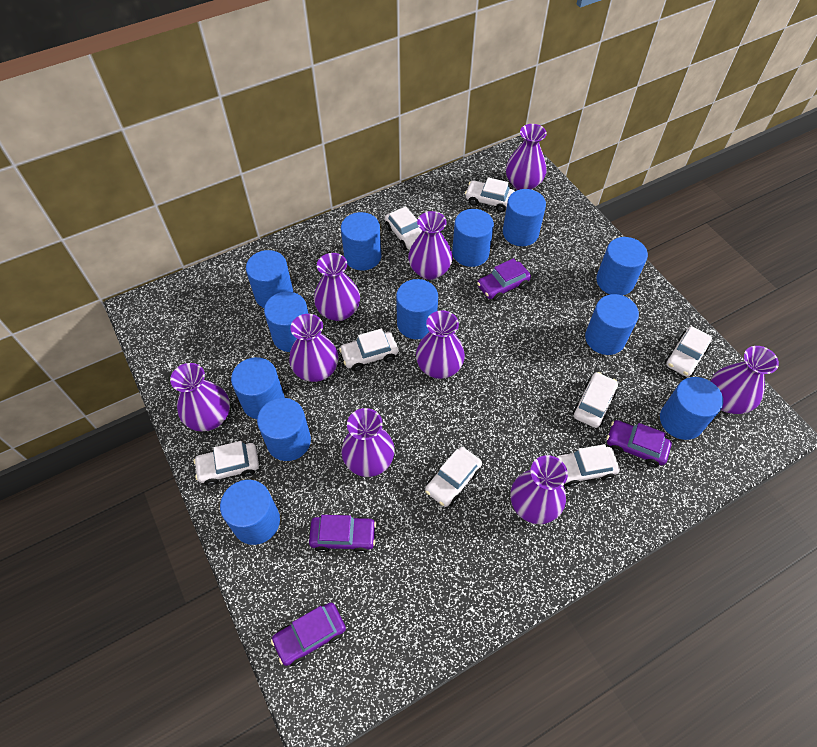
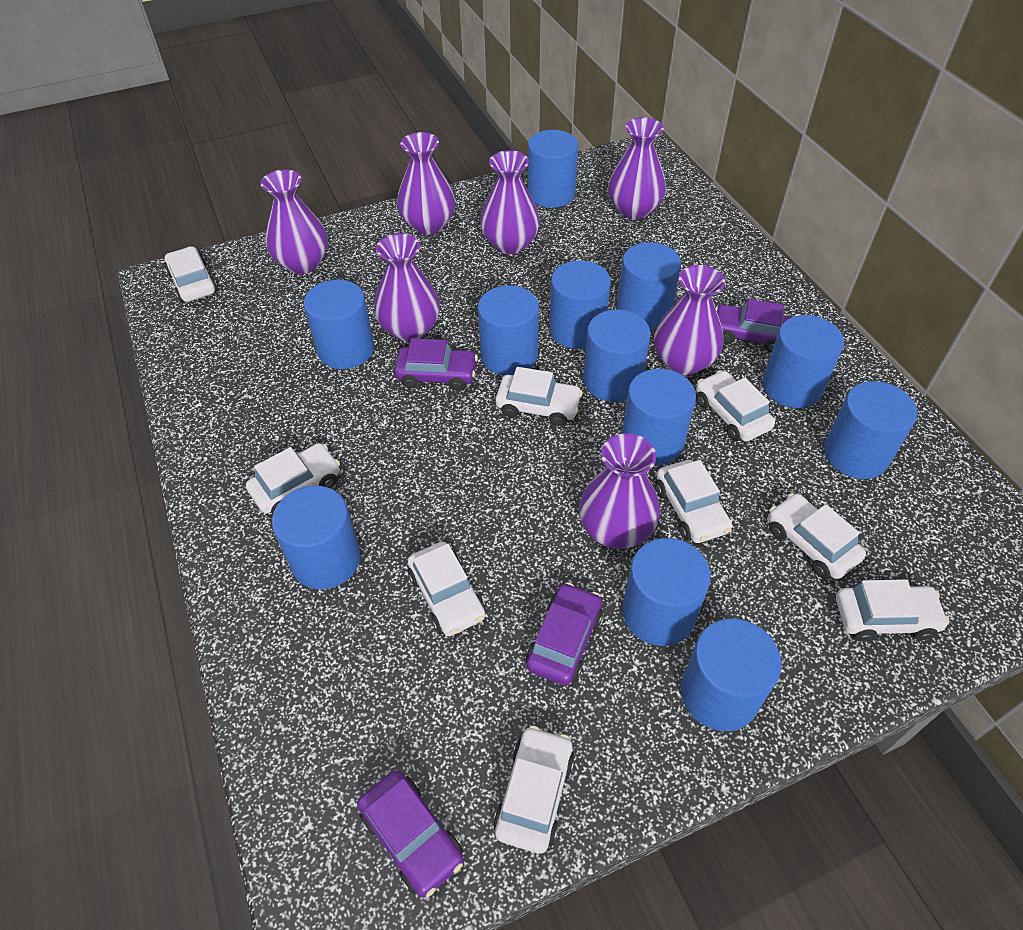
purple vase: 9 -> 7
white car: 8 -> 9

